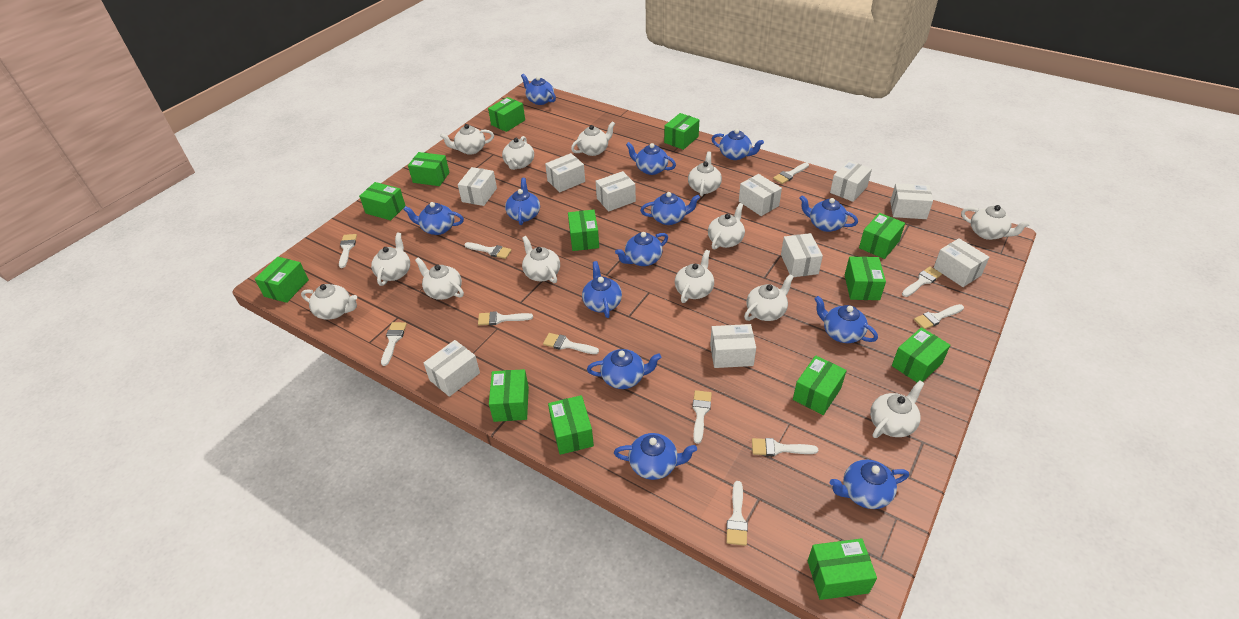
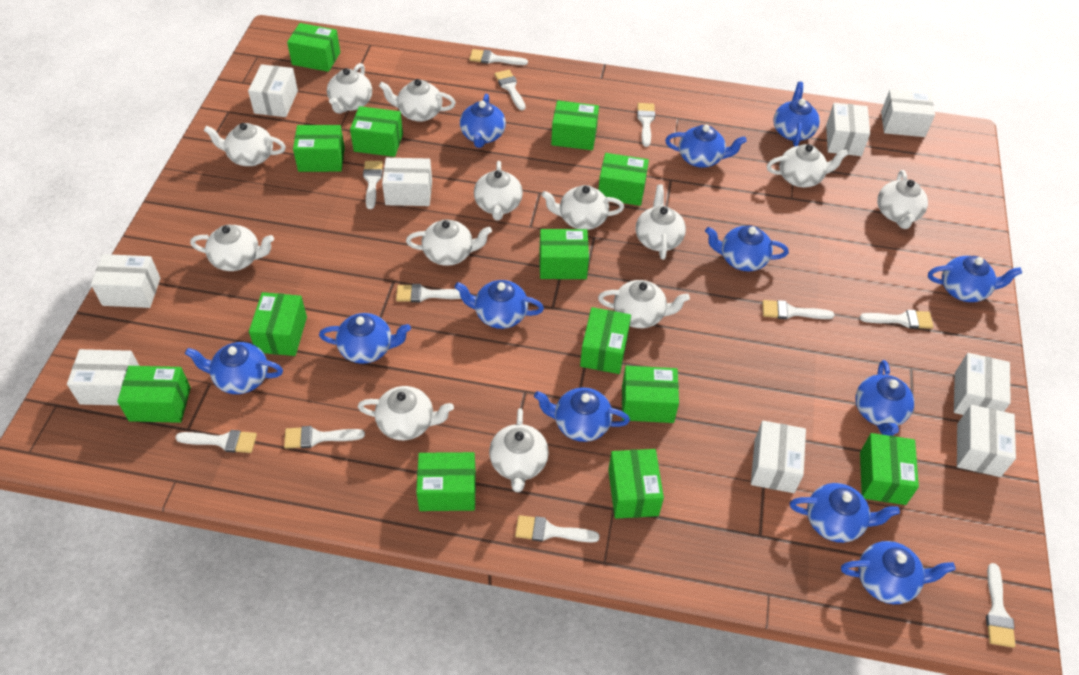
blue teapot: 13 -> 12
white box: 10 -> 9

